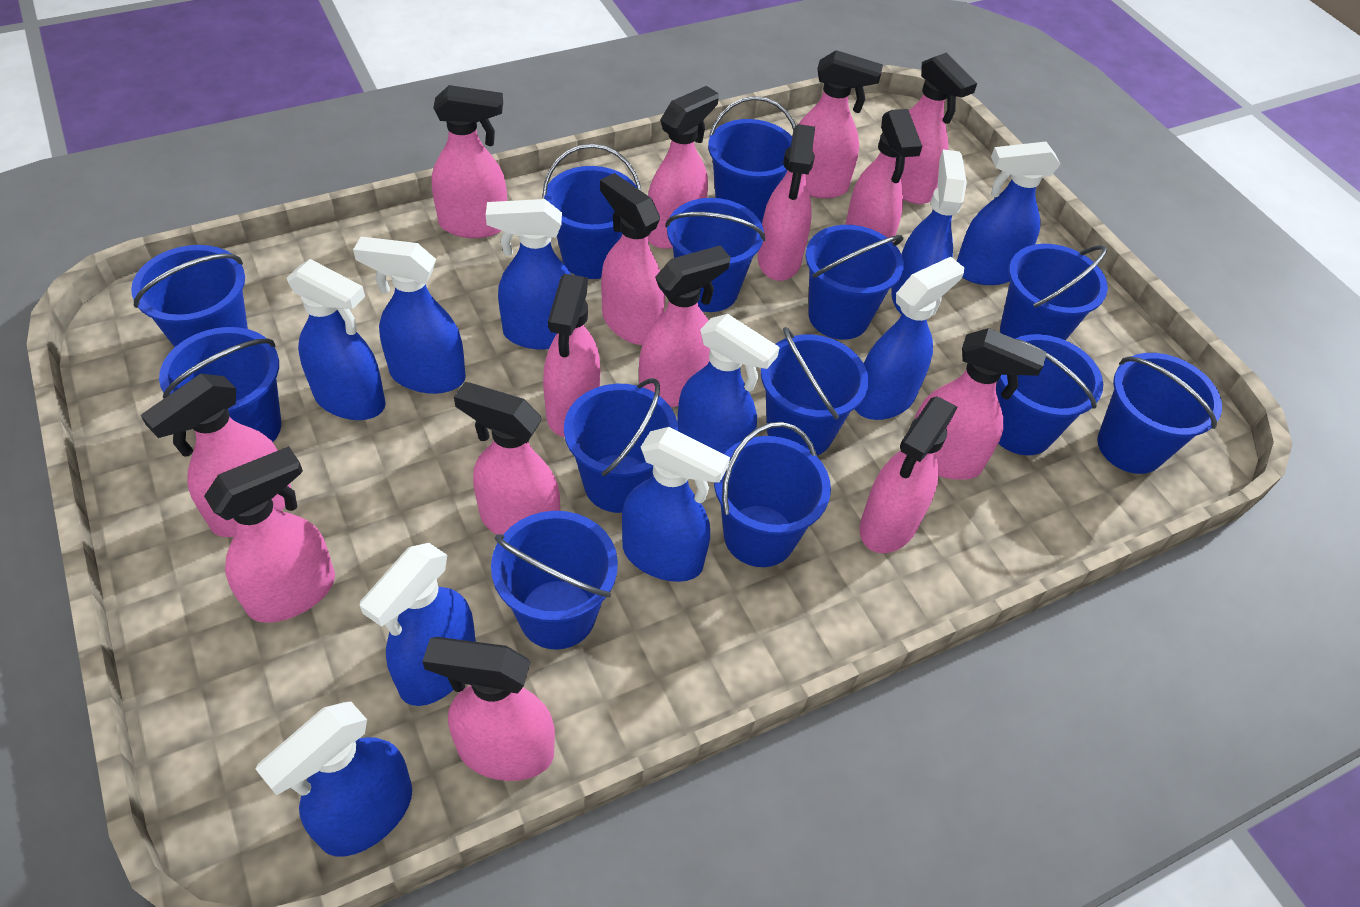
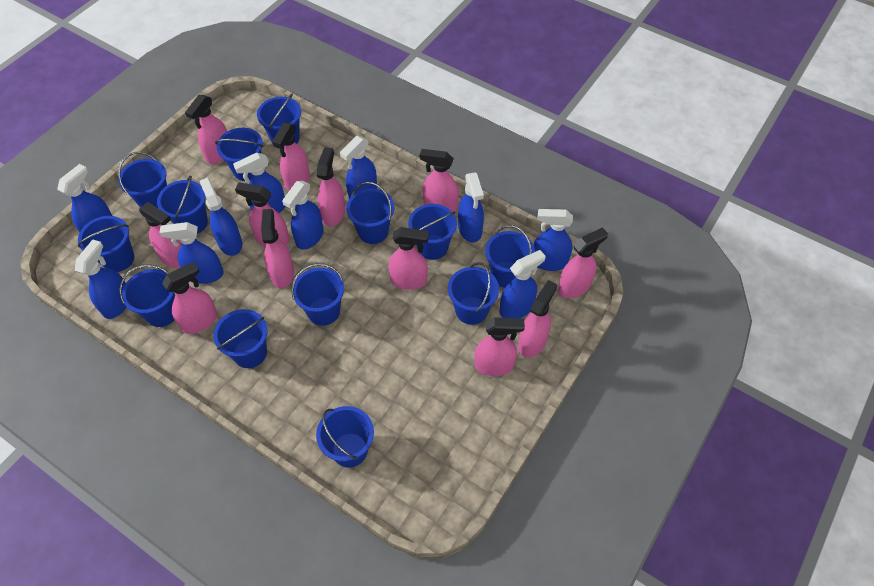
pink spray bottle: 15 -> 12

